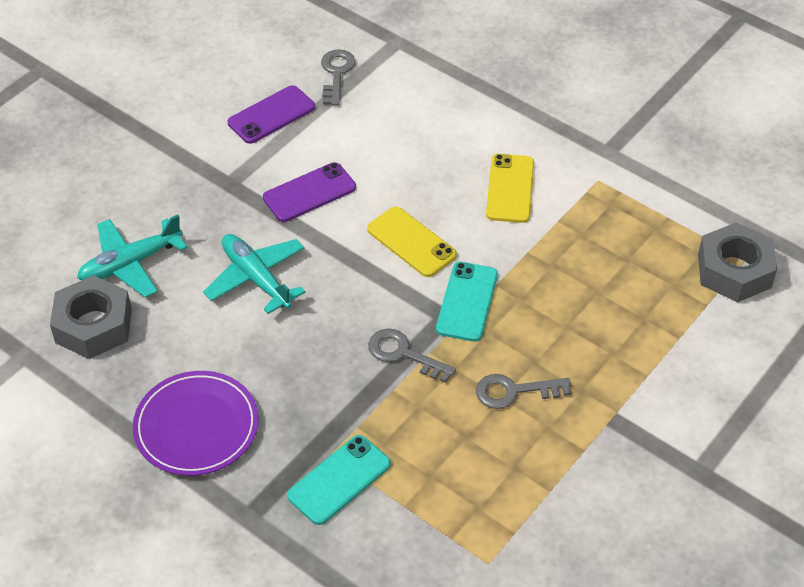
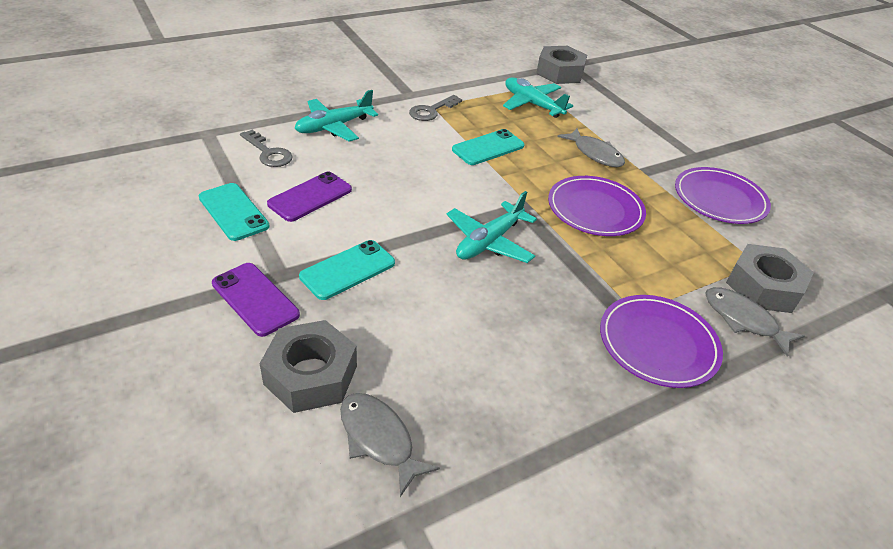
grey fish: 0 -> 3
grey key: 3 -> 2
grey nut: 2 -> 3
purple plate: 1 -> 3
turquoise phone: 2 -> 3
turquoise plane: 2 -> 3
yellow phone: 2 -> 0

